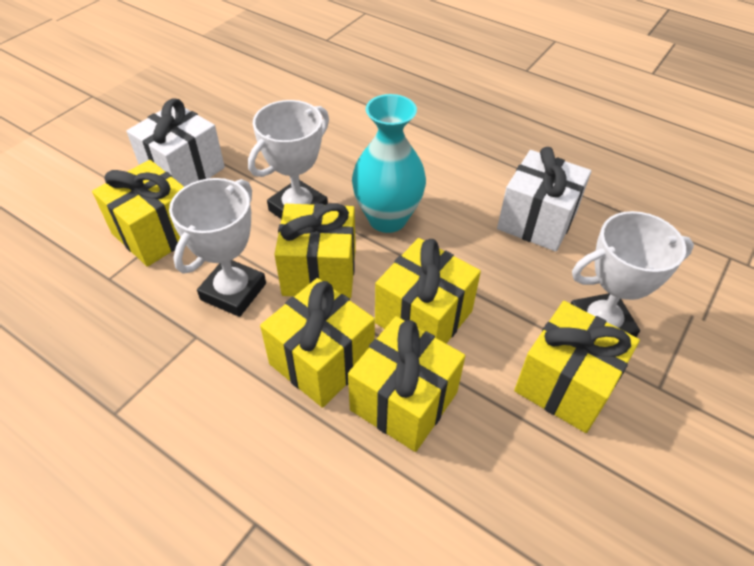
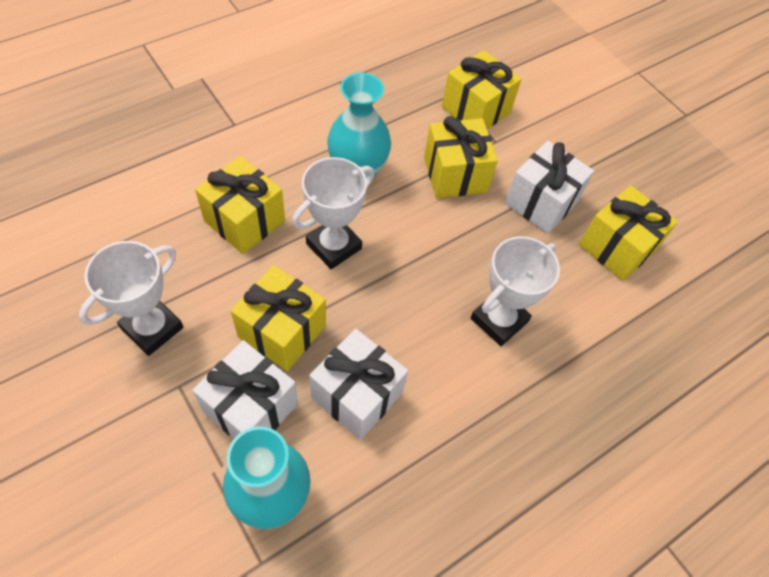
turquoise vase: 1 -> 2
white gift: 2 -> 3
yellow gift: 6 -> 5

